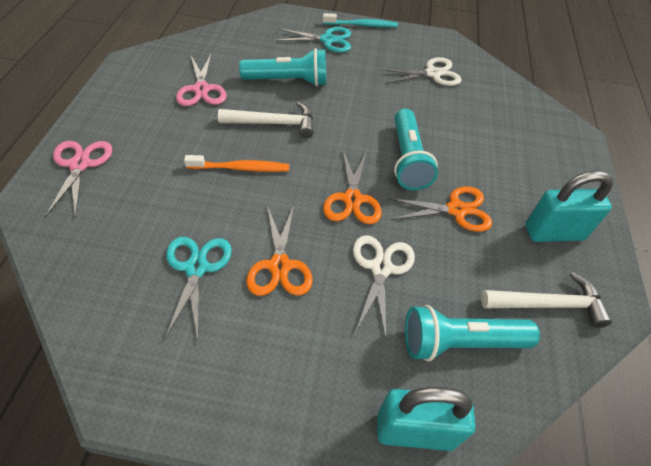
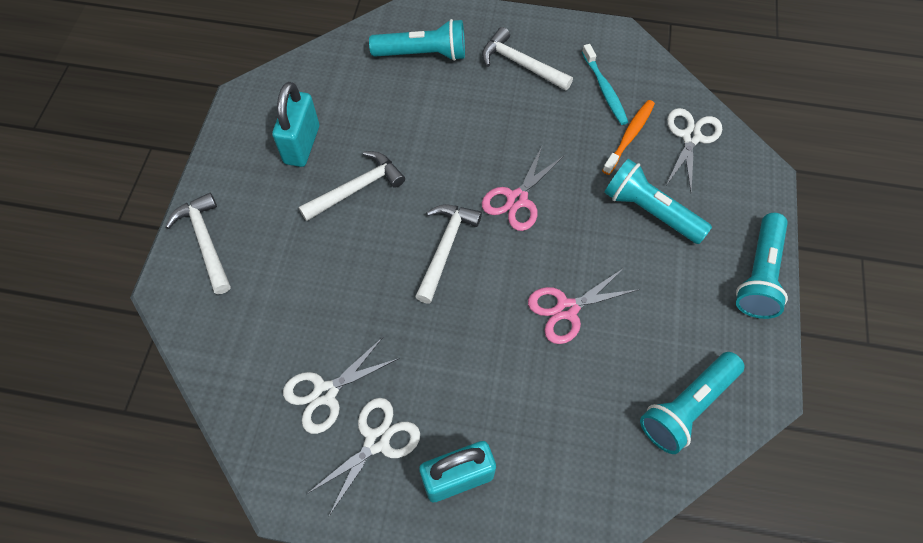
orange scissors: 3 -> 0
turquoise flashlight: 3 -> 4
turquoise scissors: 2 -> 0
white hammer: 2 -> 4
white scissors: 2 -> 3

